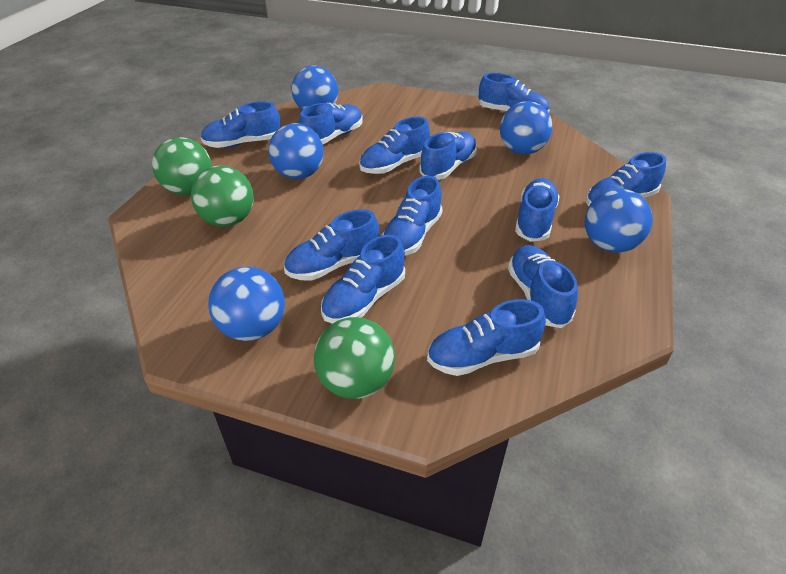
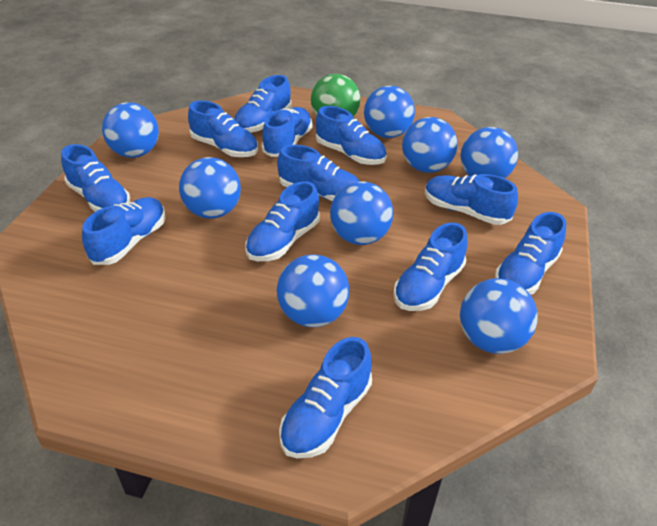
blue ball: 5 -> 8
green ball: 3 -> 1

